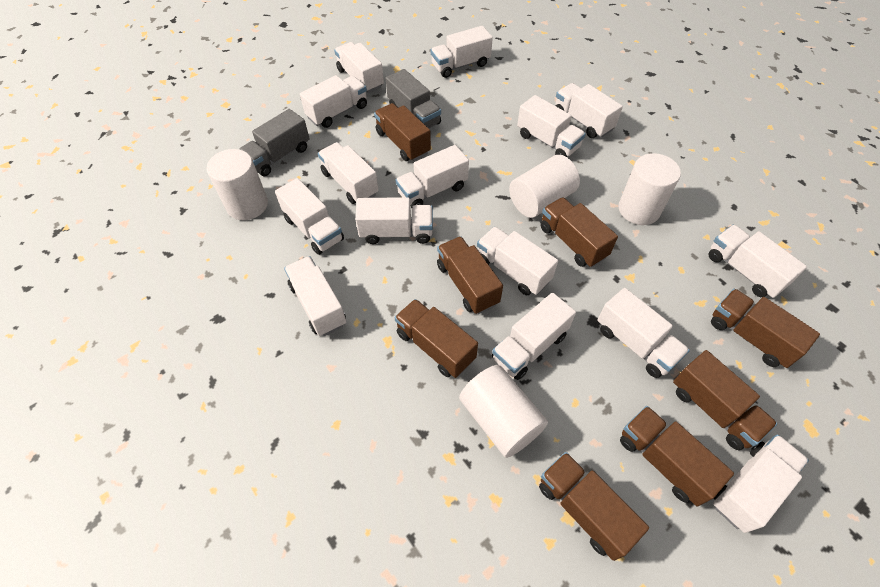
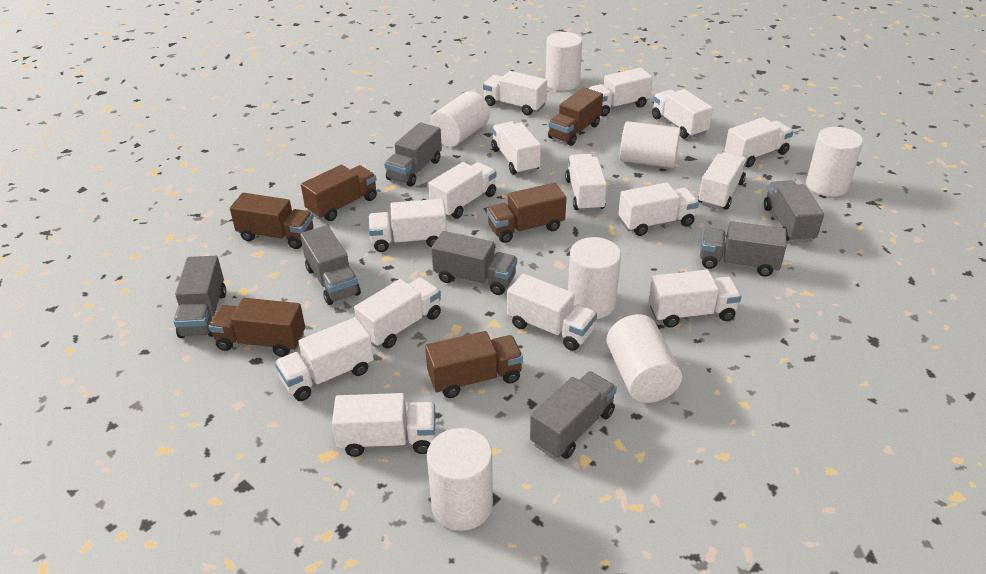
brown truck: 8 -> 6
grey truck: 2 -> 7
white cylinder: 4 -> 7

